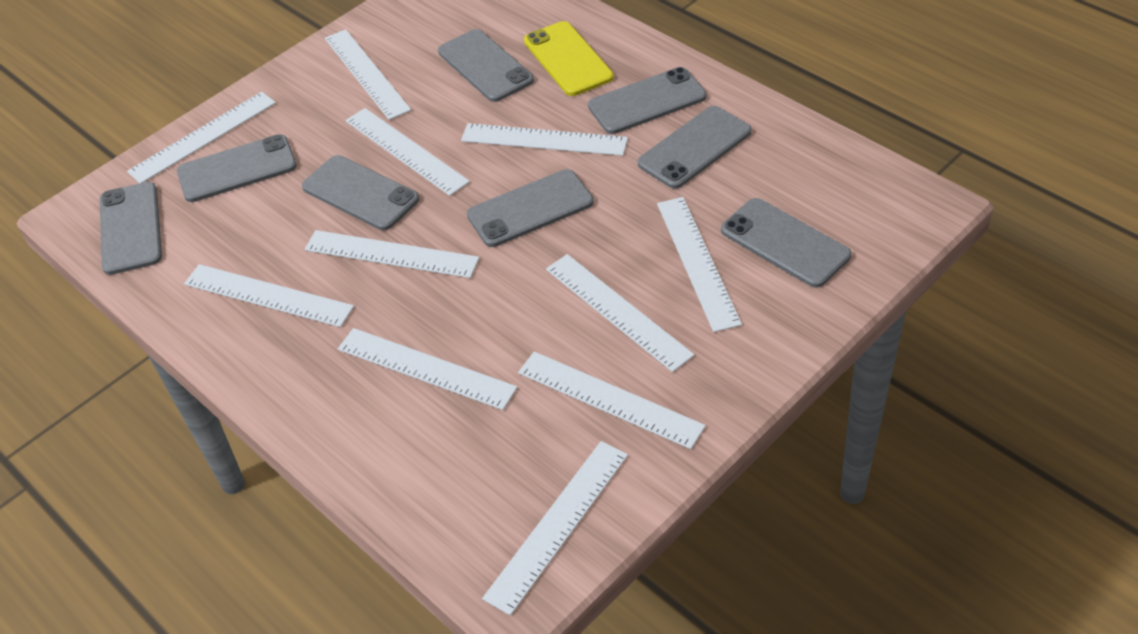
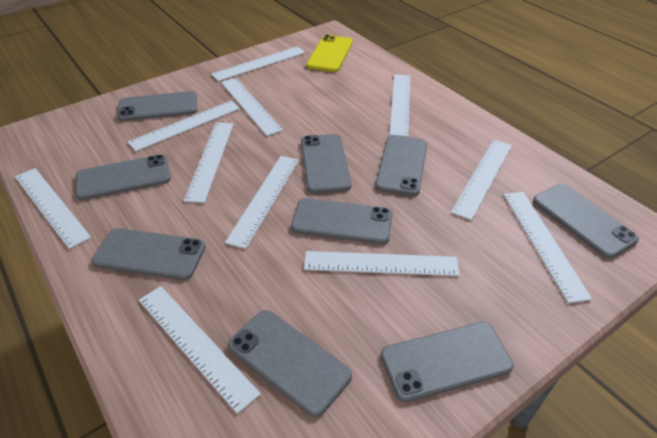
grey phone: 8 -> 9

